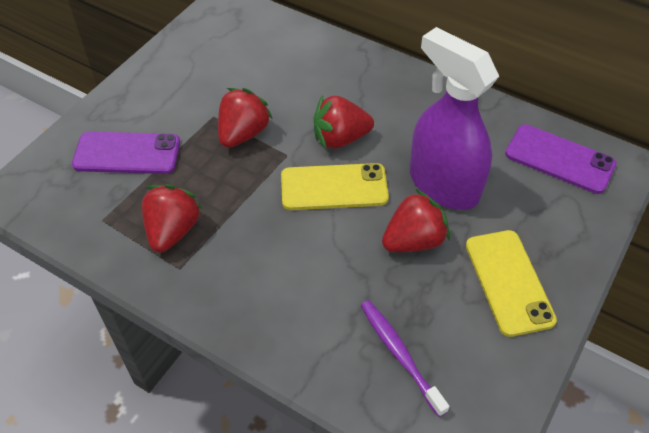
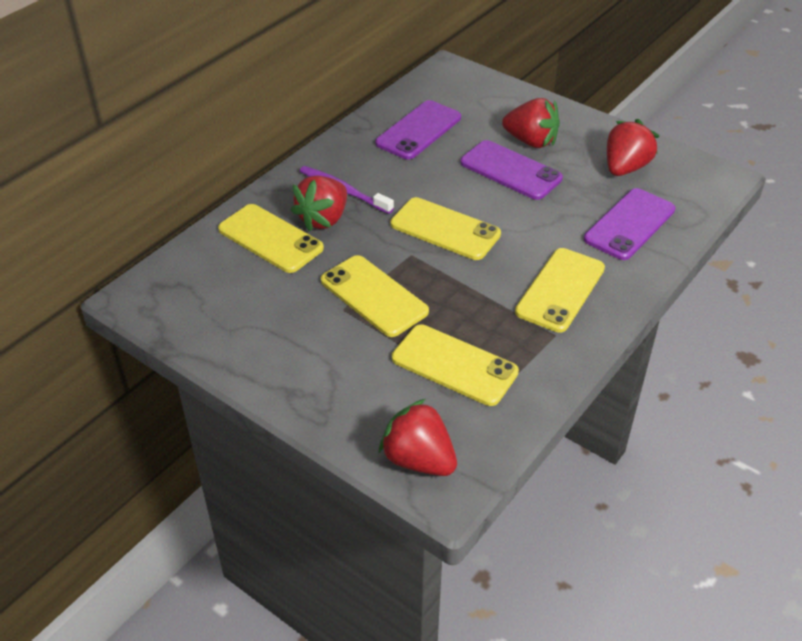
purple phone: 2 -> 3
purple spray bottle: 1 -> 0
yellow phone: 2 -> 5

